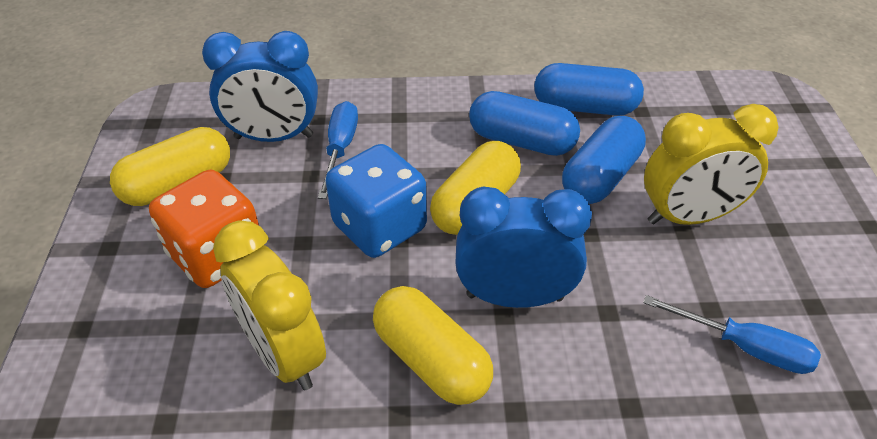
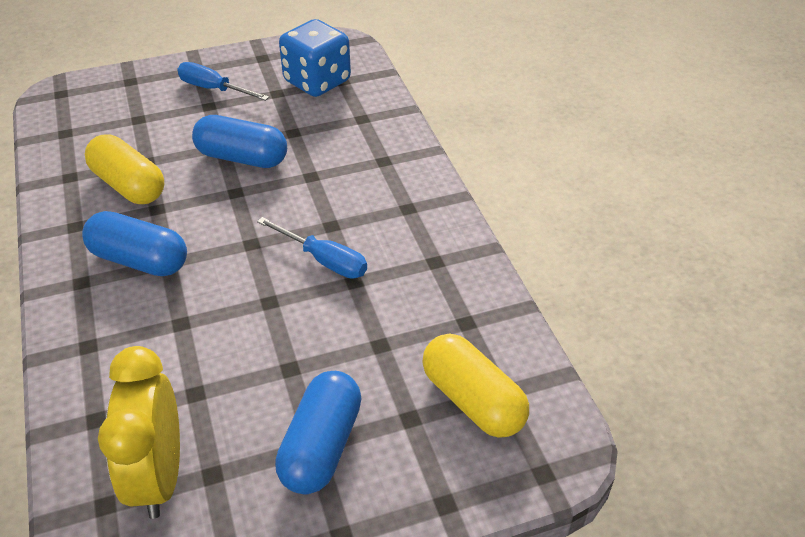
blue clock: 2 -> 0
orange dice: 1 -> 0
yellow capsule: 3 -> 2
yellow clock: 2 -> 1

